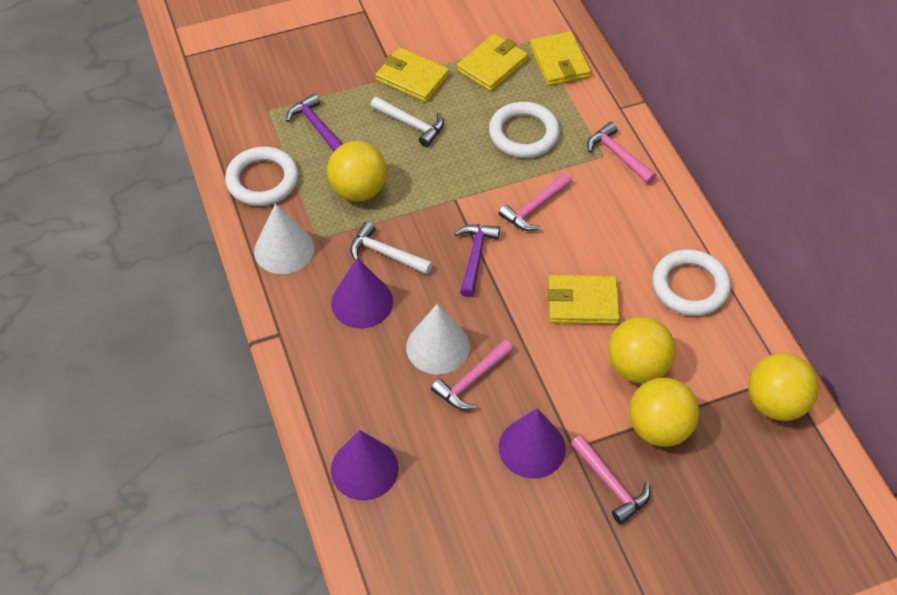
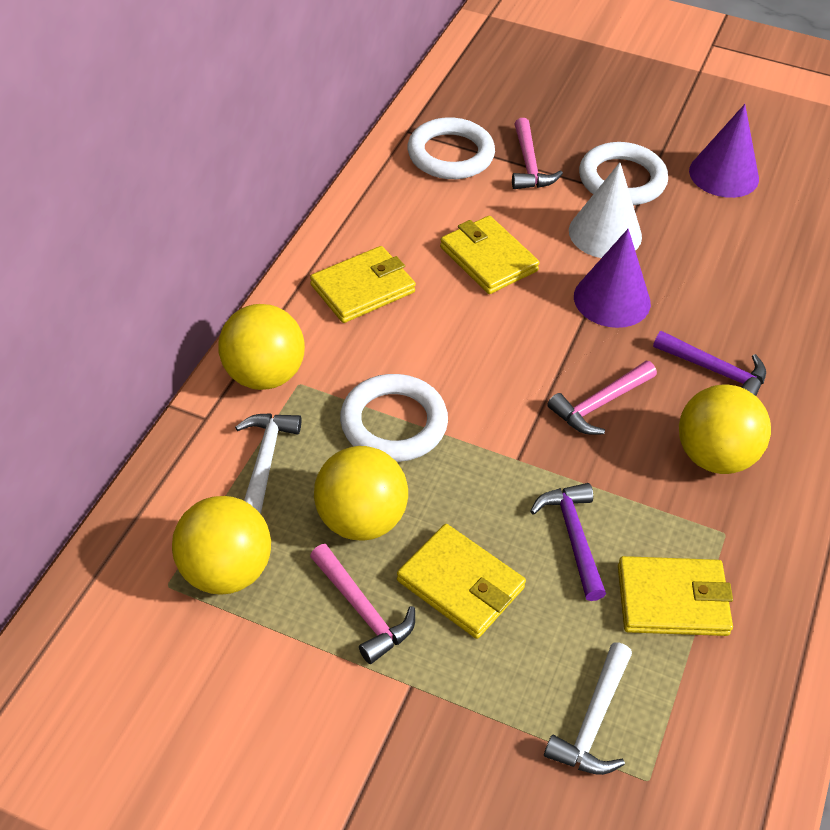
pink hammer: 4 -> 3
purple cone: 3 -> 2
white cone: 2 -> 1

